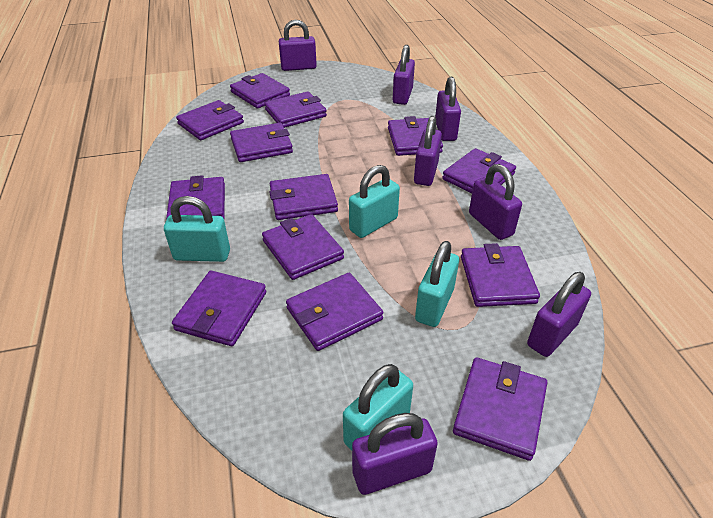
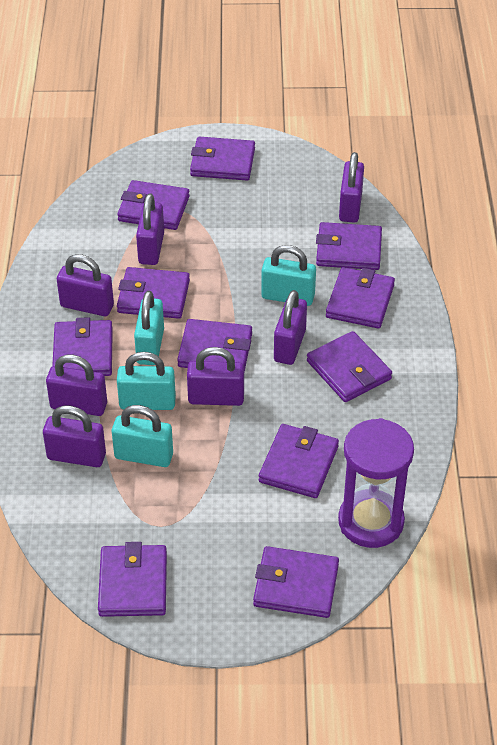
purple hourglass: 0 -> 1
purple wallet: 13 -> 11

